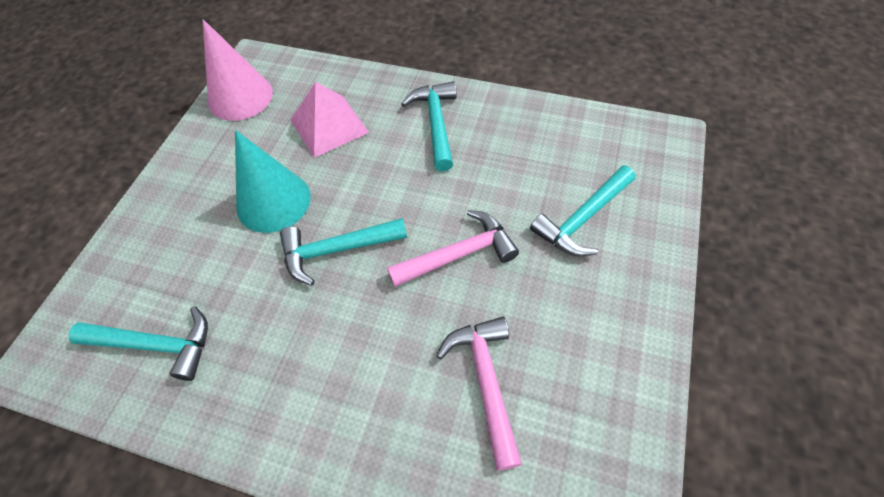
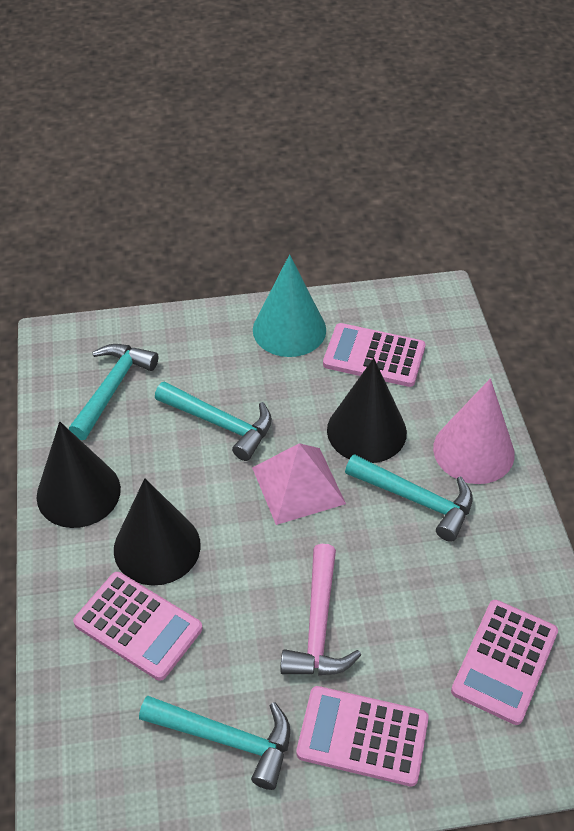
black cone: 0 -> 3
pink calculator: 0 -> 4
pink hammer: 2 -> 1

